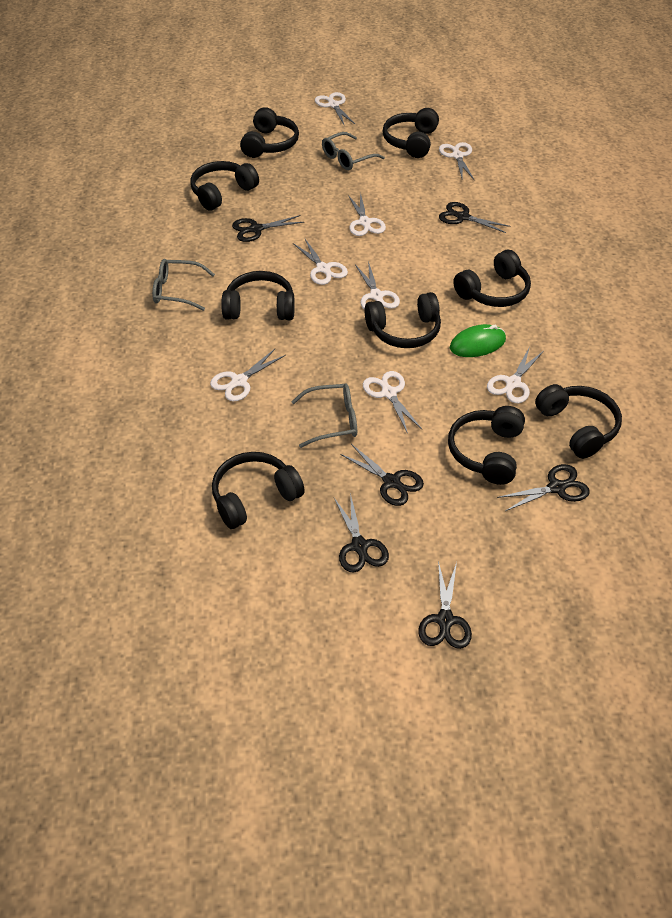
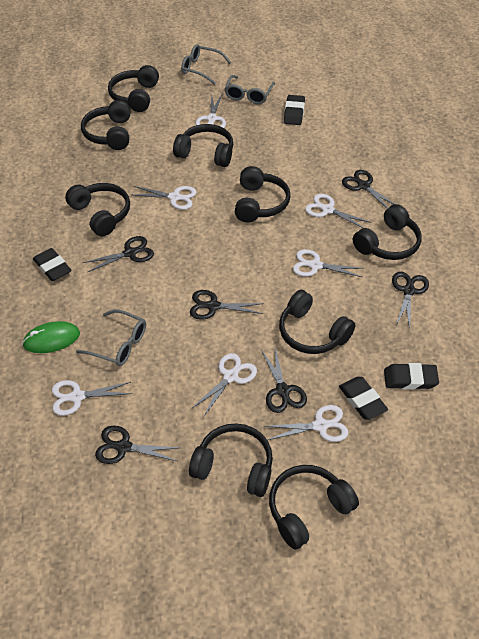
black eraser: 0 -> 4
white scissors: 8 -> 7

